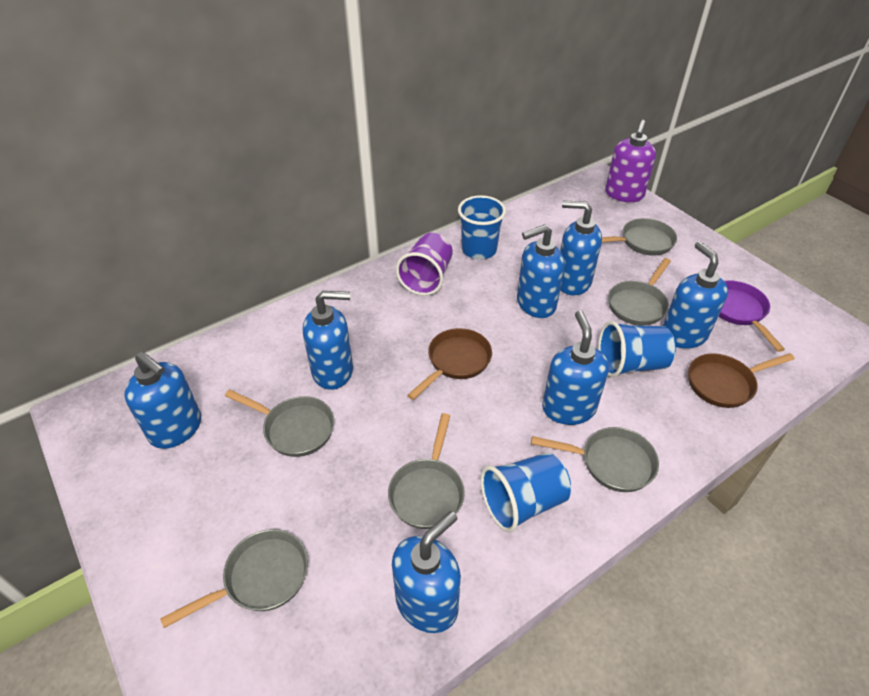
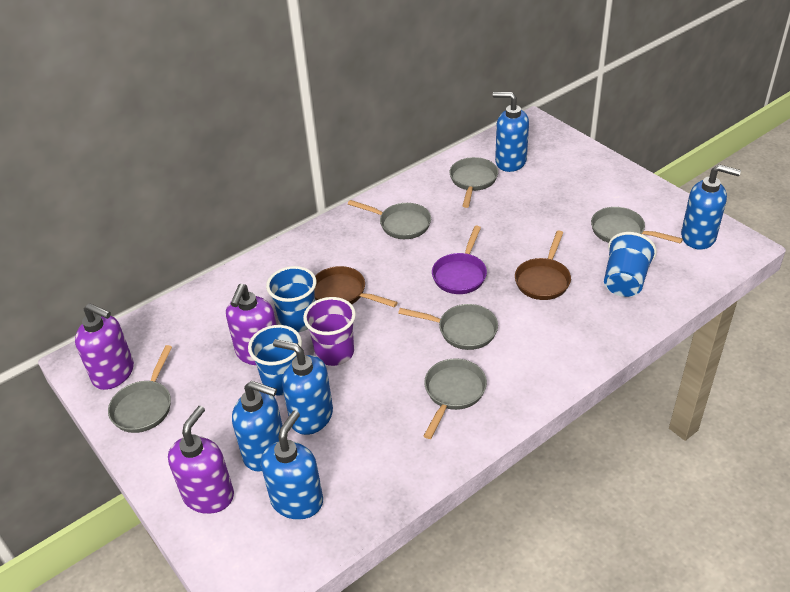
blue soap dispenser: 7 -> 5
purple soap dispenser: 1 -> 3

